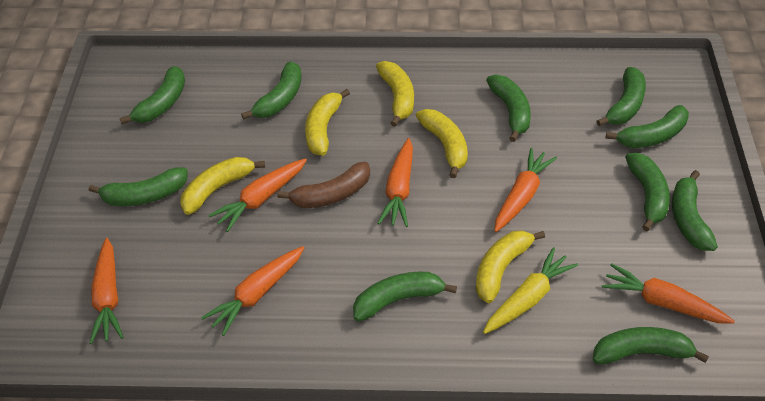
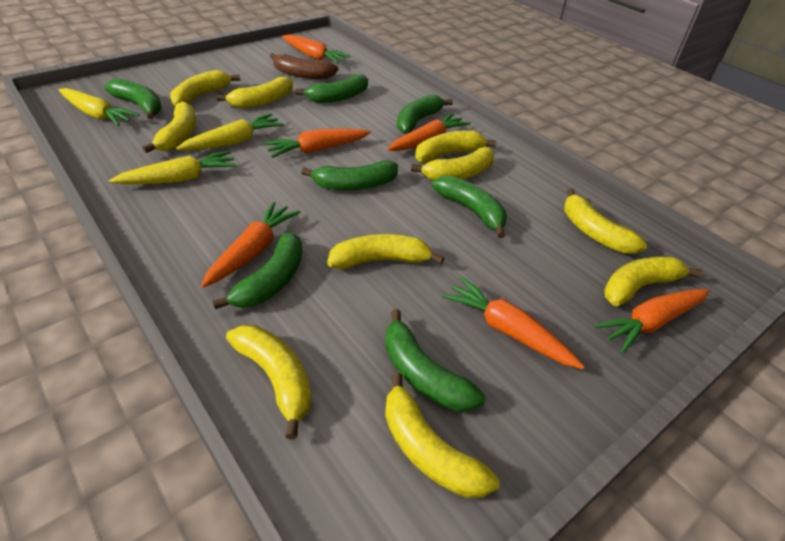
green banana: 10 -> 7
yellow banana: 5 -> 10
yellow carrot: 1 -> 3

